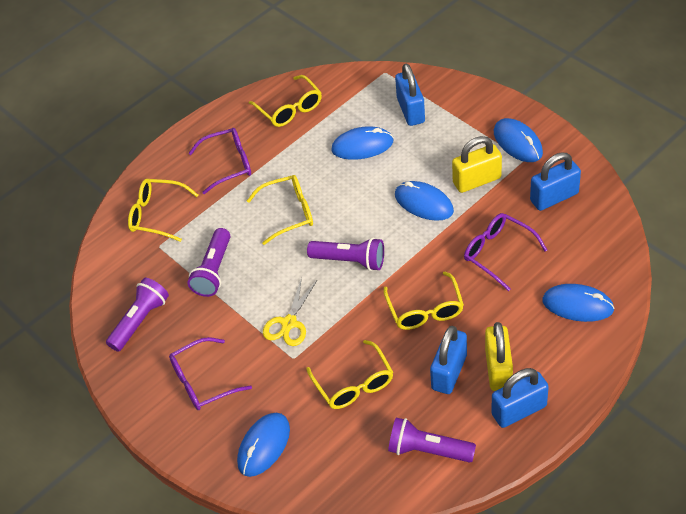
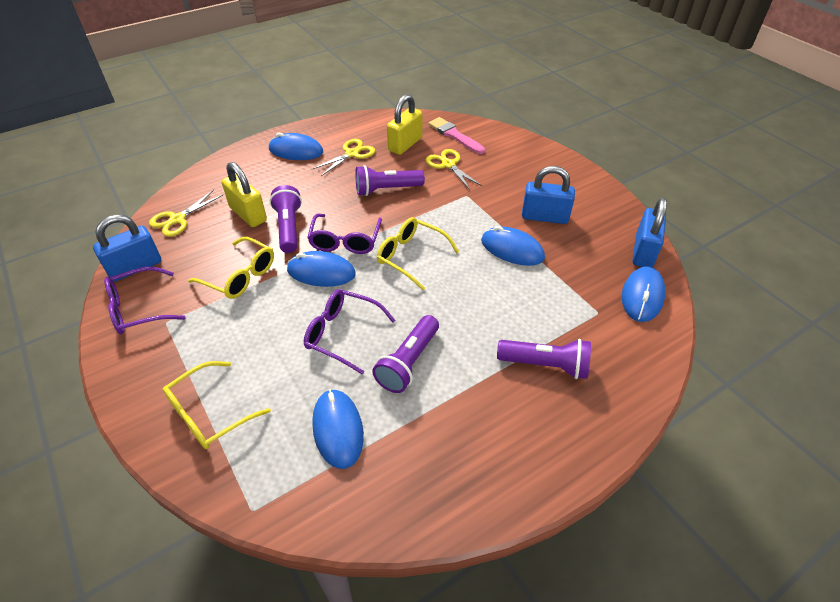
blue padlock: 4 -> 3
pink brush: 0 -> 1
yellow glasses: 5 -> 3
yellow scissors: 1 -> 3

